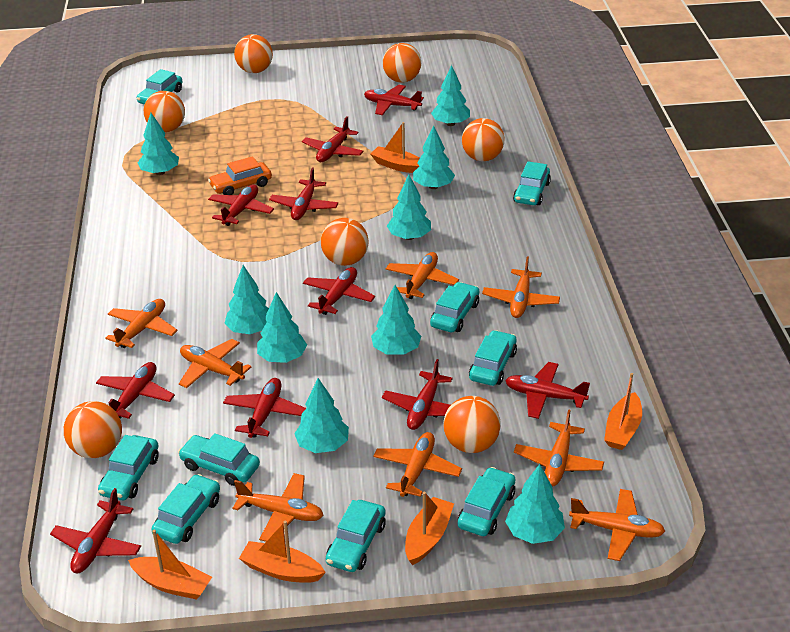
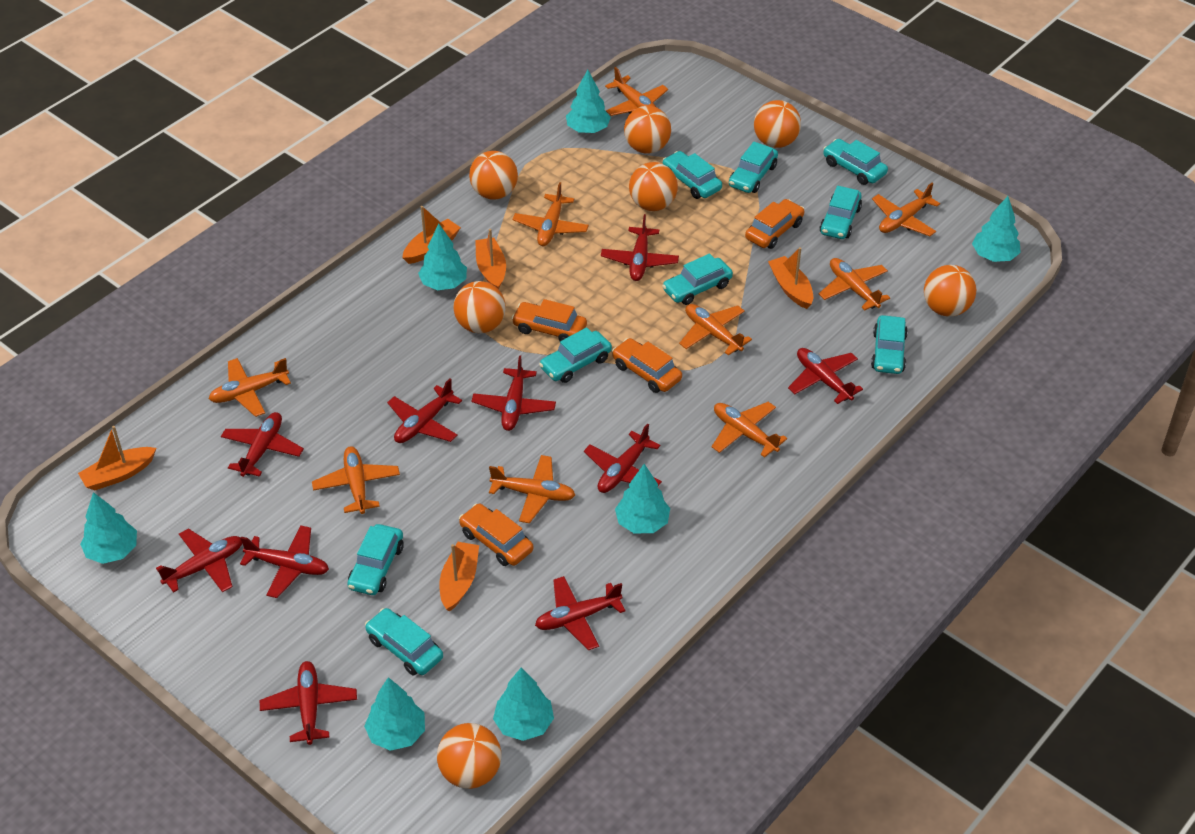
orange car: 1 -> 4
orange plane: 8 -> 9
turquoise tree: 9 -> 7

